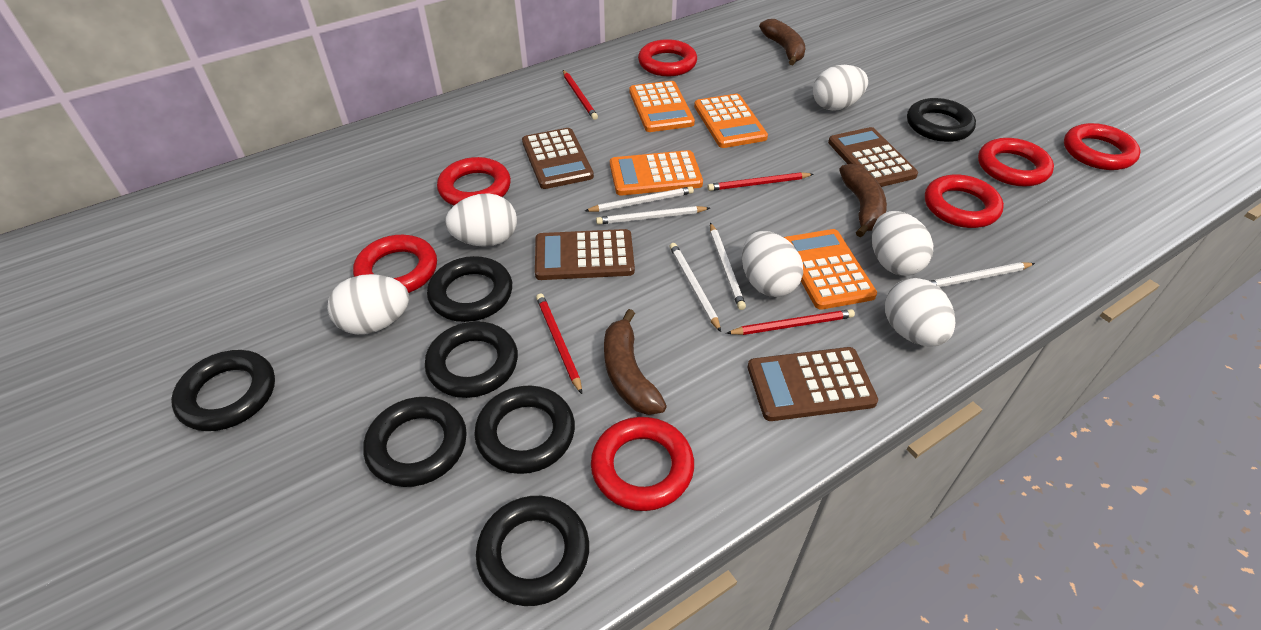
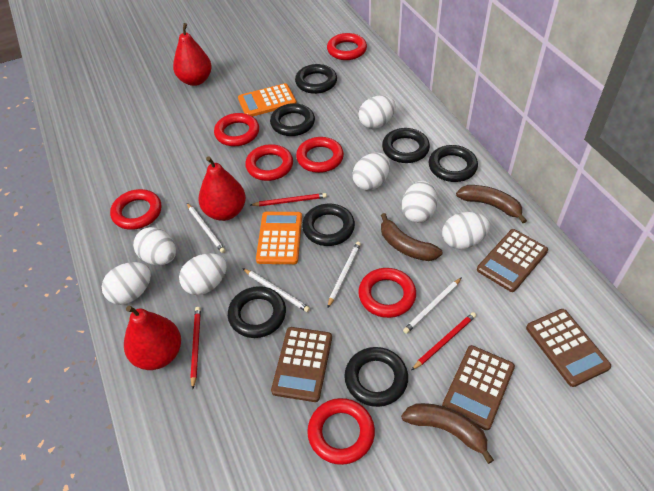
orange calculator: 4 -> 2
red pear: 0 -> 3
red pencil: 4 -> 3
white egg: 6 -> 7
white pencil: 5 -> 4

